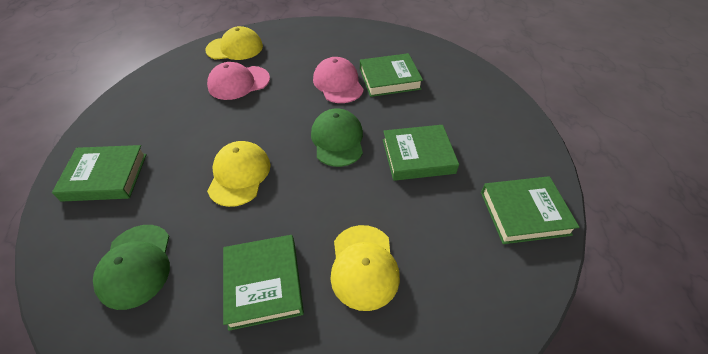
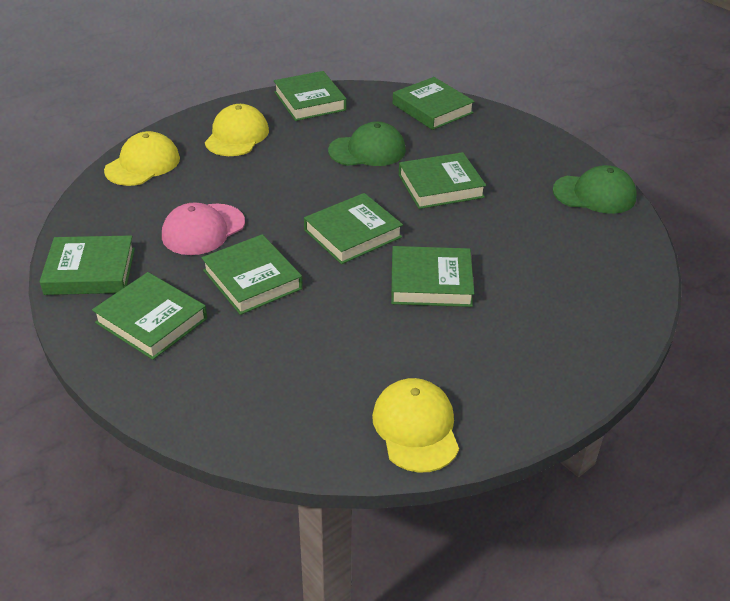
green book: 5 -> 8
pink cap: 2 -> 1

